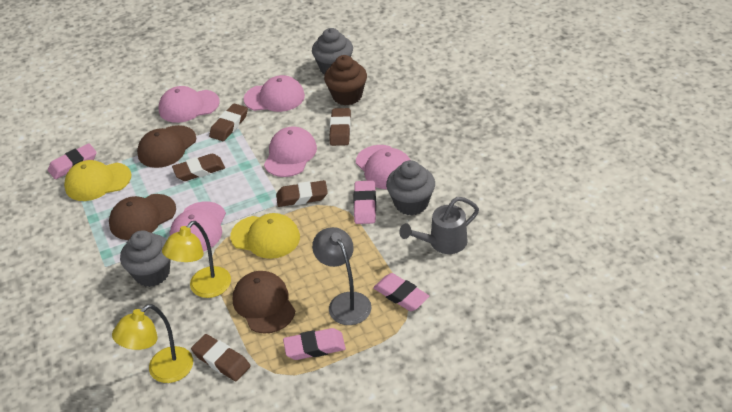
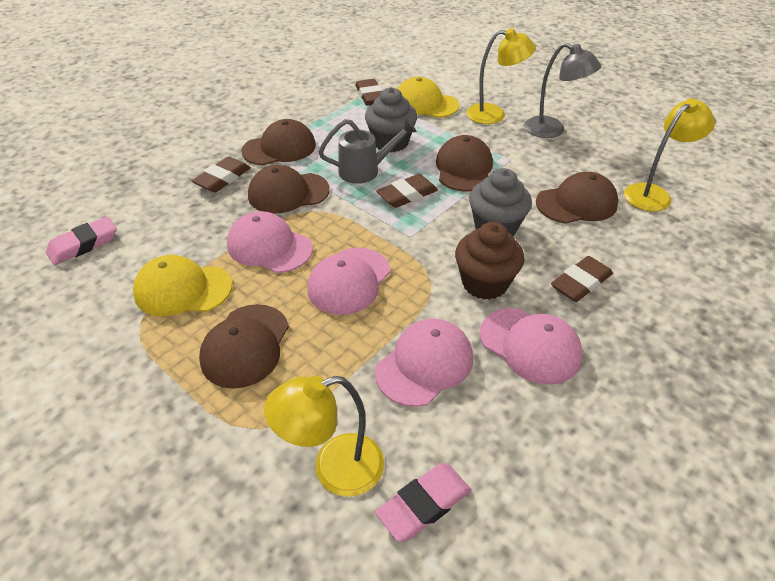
brown cap: 3 -> 5
brown eraser: 5 -> 4
grey cupcake: 3 -> 2
pink cap: 5 -> 4
pink eraser: 4 -> 2
yellow lamp: 2 -> 3

